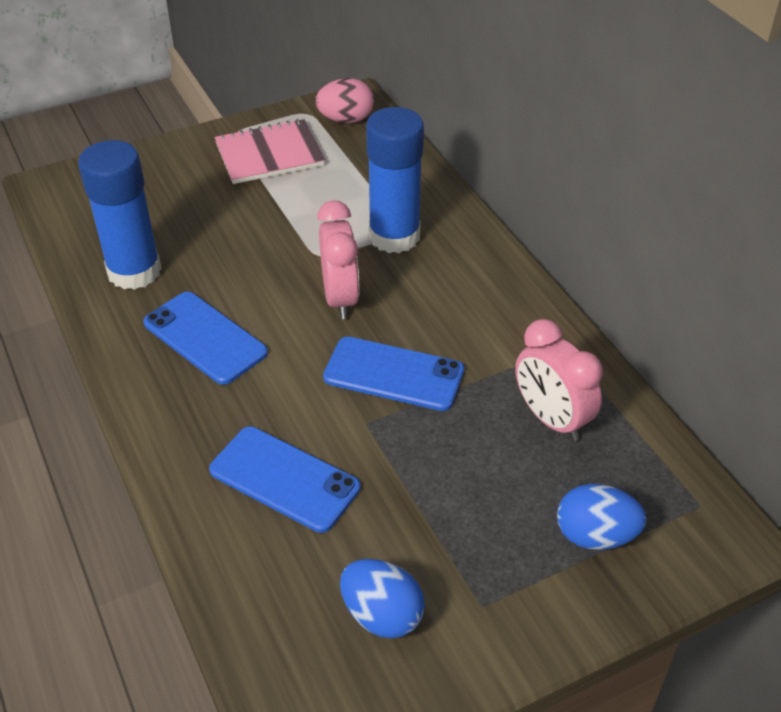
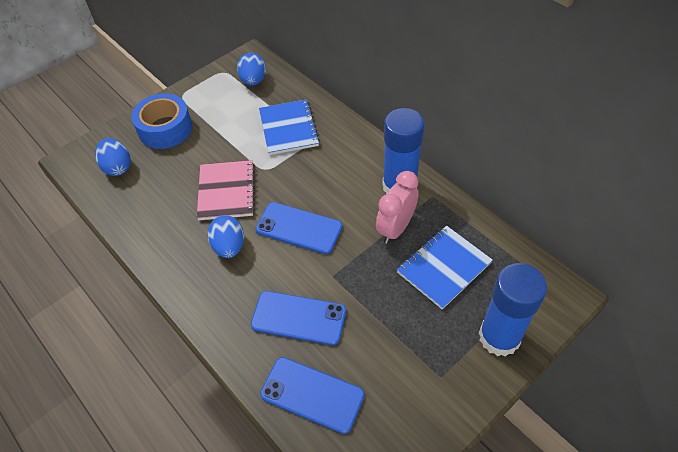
blue egg: 2 -> 3
blue notebook: 0 -> 2
blue tape: 0 -> 1
pink clock: 2 -> 1
pink egg: 1 -> 0

